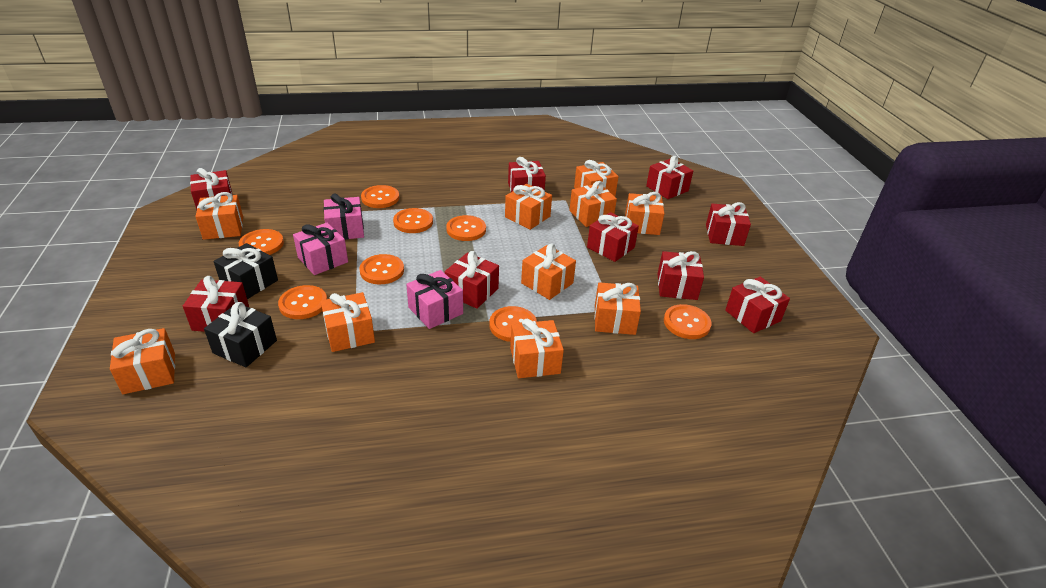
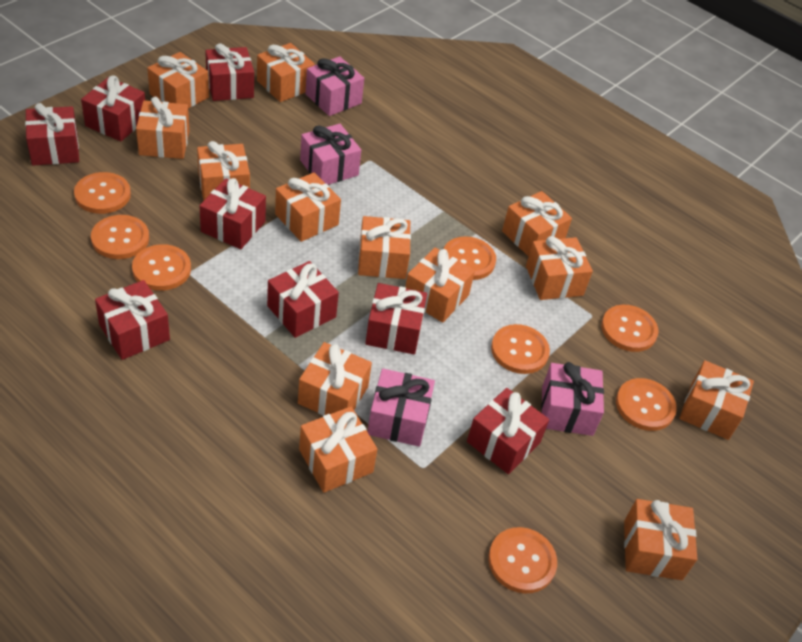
black gift: 2 -> 0
orange gift: 10 -> 13
pink gift: 3 -> 4
red gift: 9 -> 8

